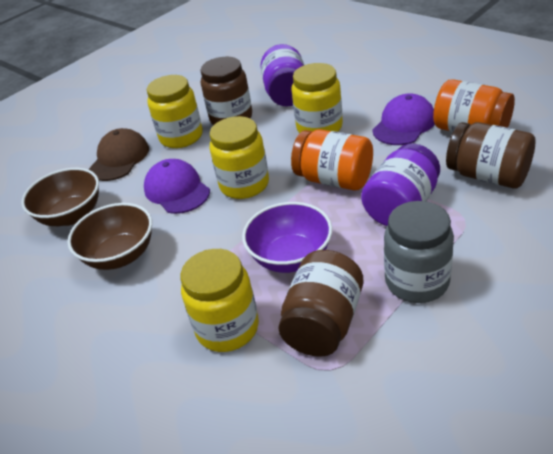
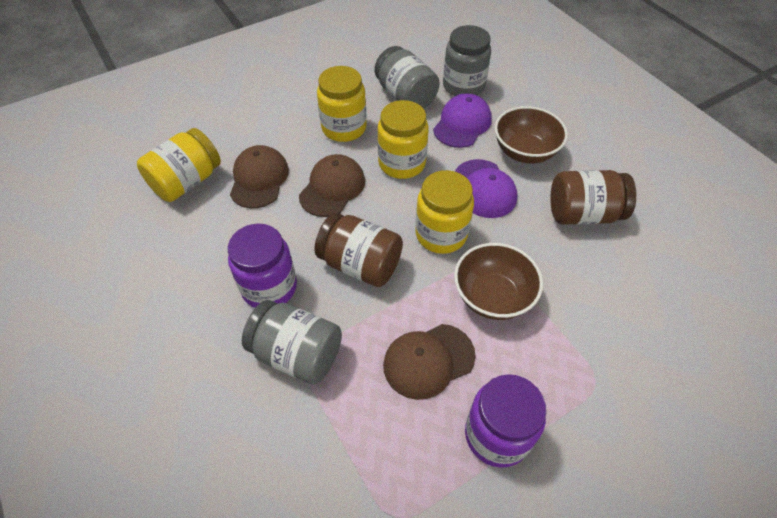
brown cap: 1 -> 3
brown jar: 3 -> 2
grey jar: 1 -> 3
orange jar: 2 -> 0
purple bowl: 1 -> 0

